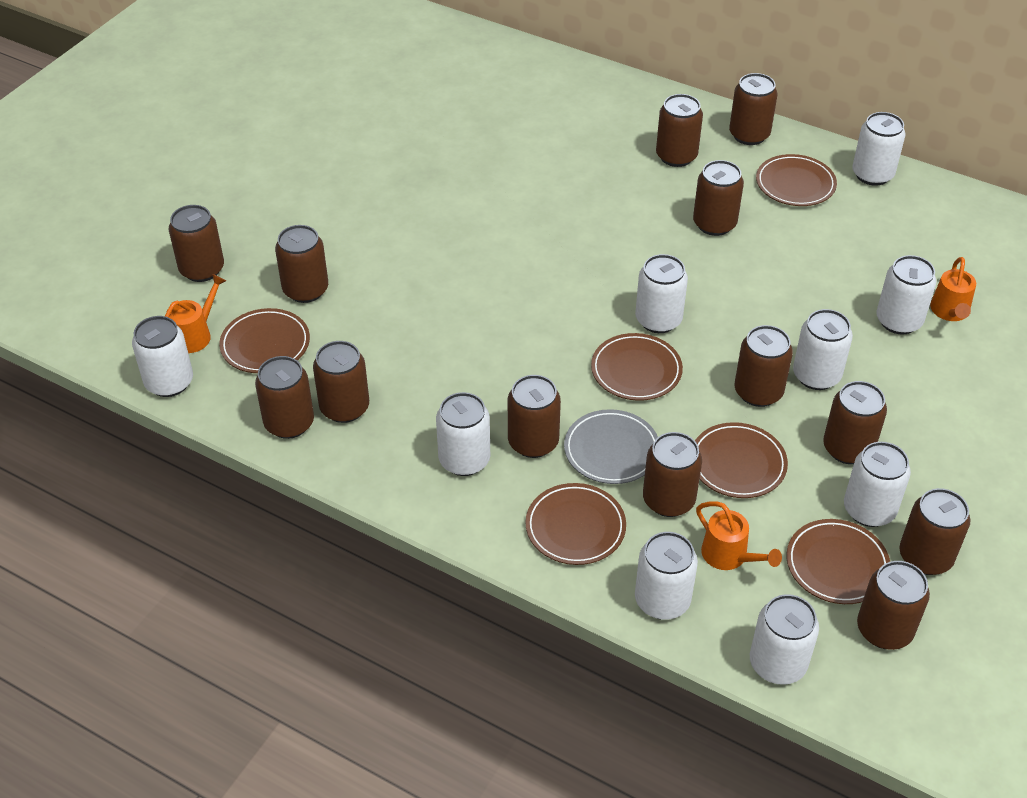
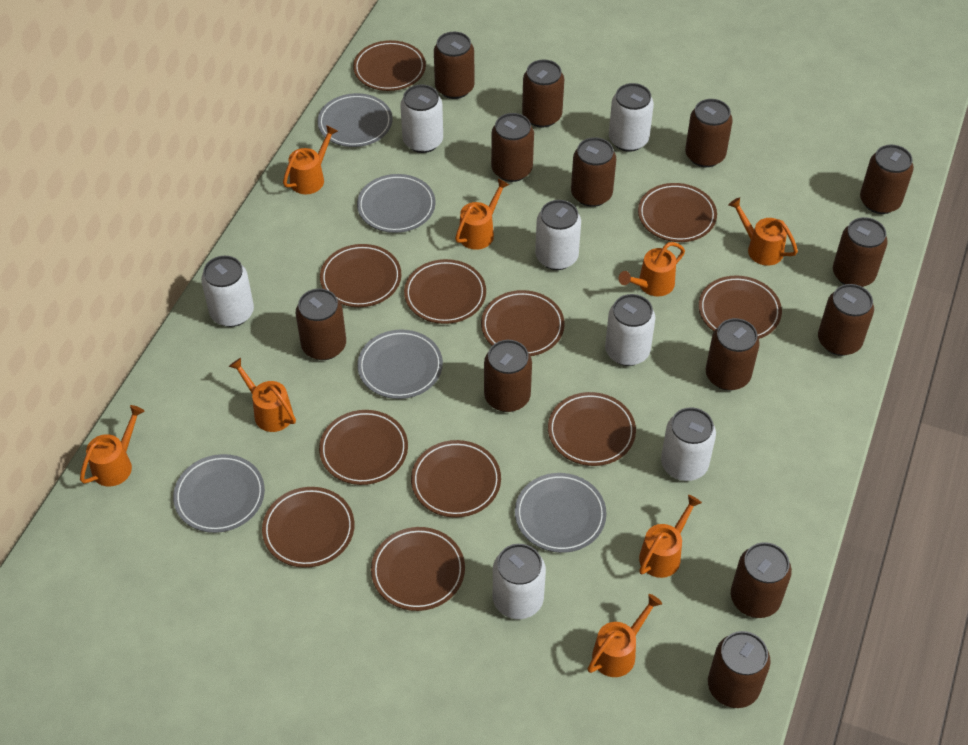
brown plate: 6 -> 11
grey plate: 1 -> 5
orange watering can: 3 -> 8
white can: 9 -> 7

